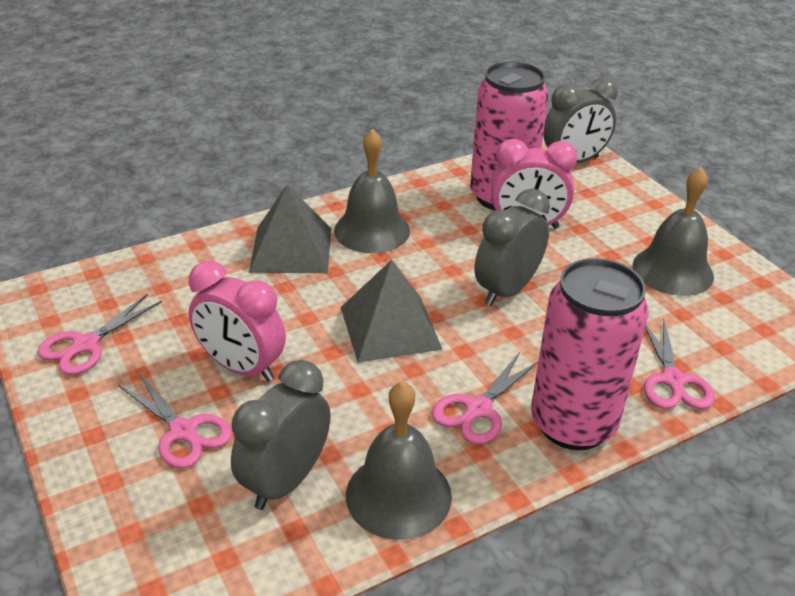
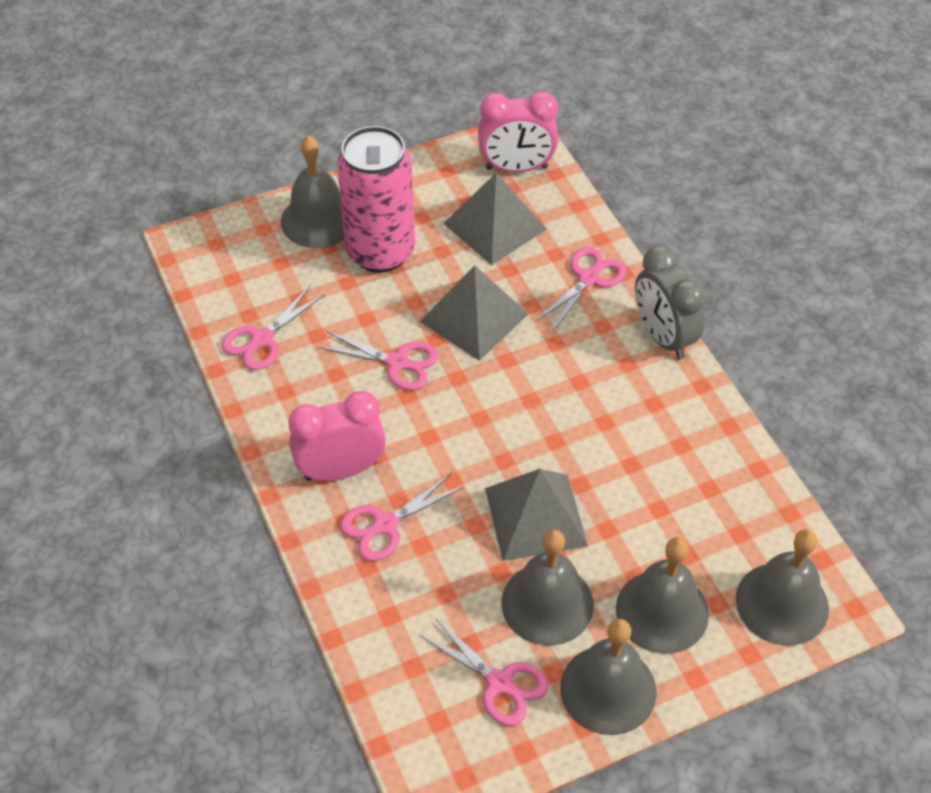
grey bell: 3 -> 5
grey clock: 3 -> 1
grey pyramid: 2 -> 3
pink can: 2 -> 1
pink scissors: 4 -> 5

